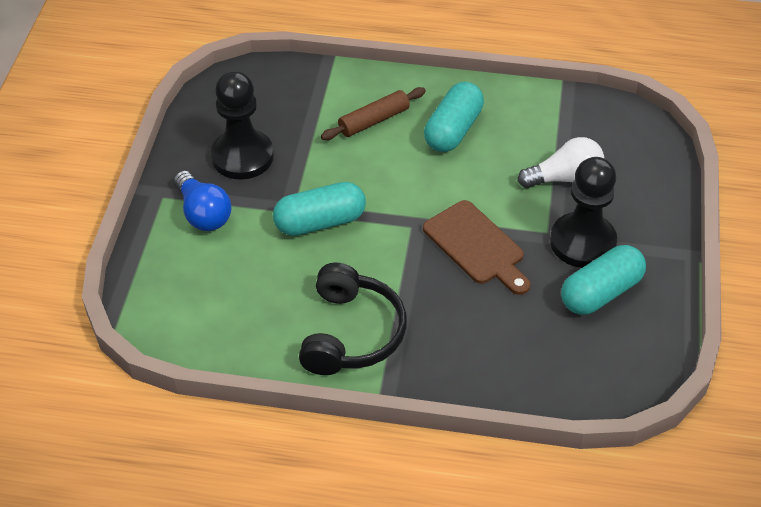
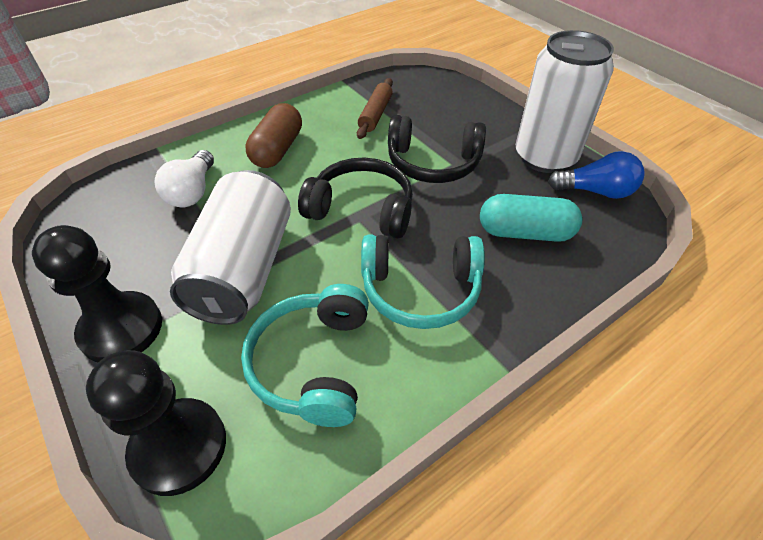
black headphones: 1 -> 2
brown capsule: 0 -> 1
brown cutting board: 1 -> 0
turquoise capsule: 3 -> 1
turquoise headphones: 0 -> 2
white can: 0 -> 2

